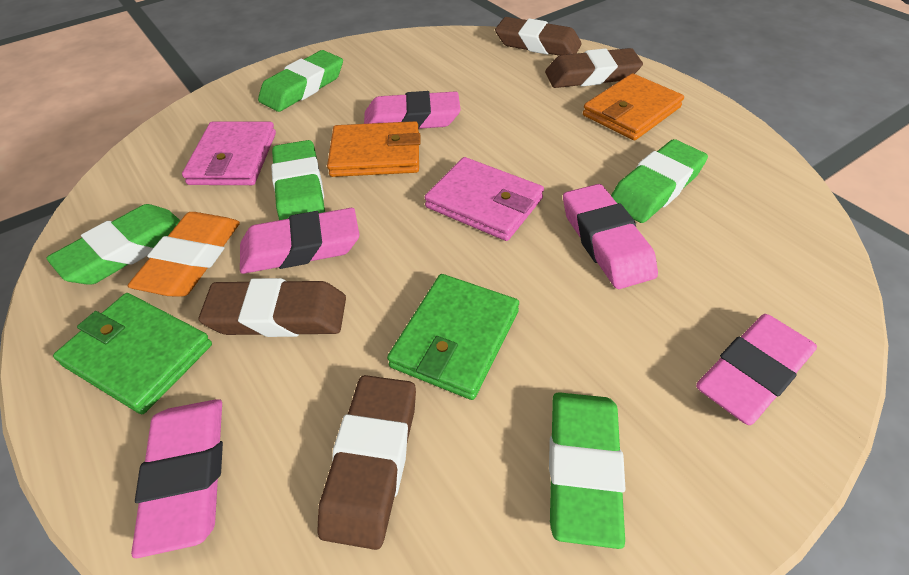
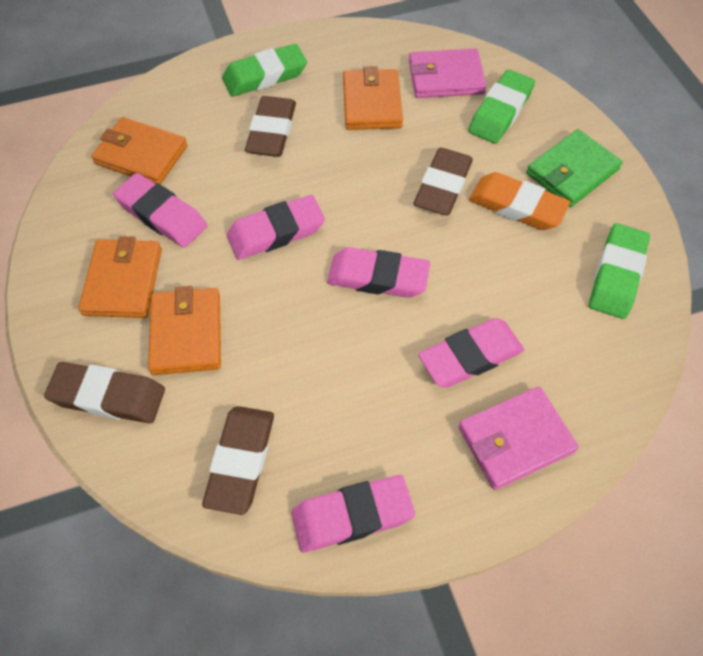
green eraser: 5 -> 3
green wallet: 2 -> 1
orange wallet: 2 -> 4

